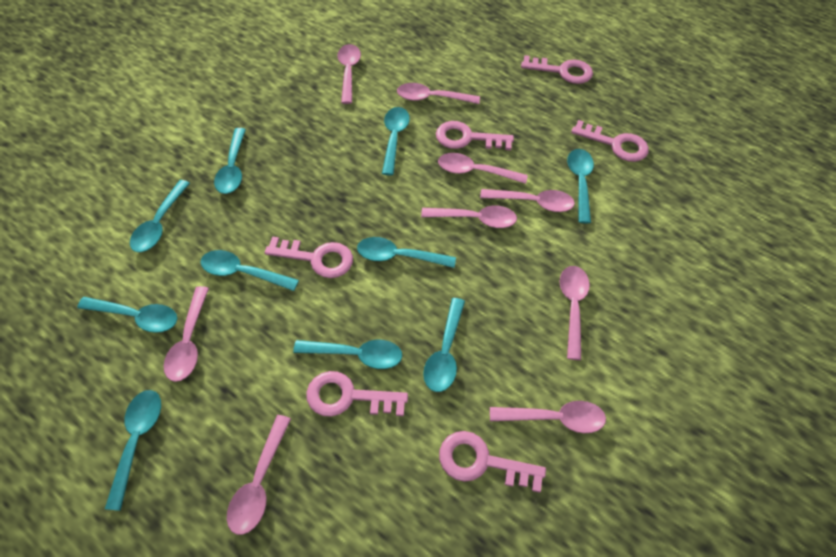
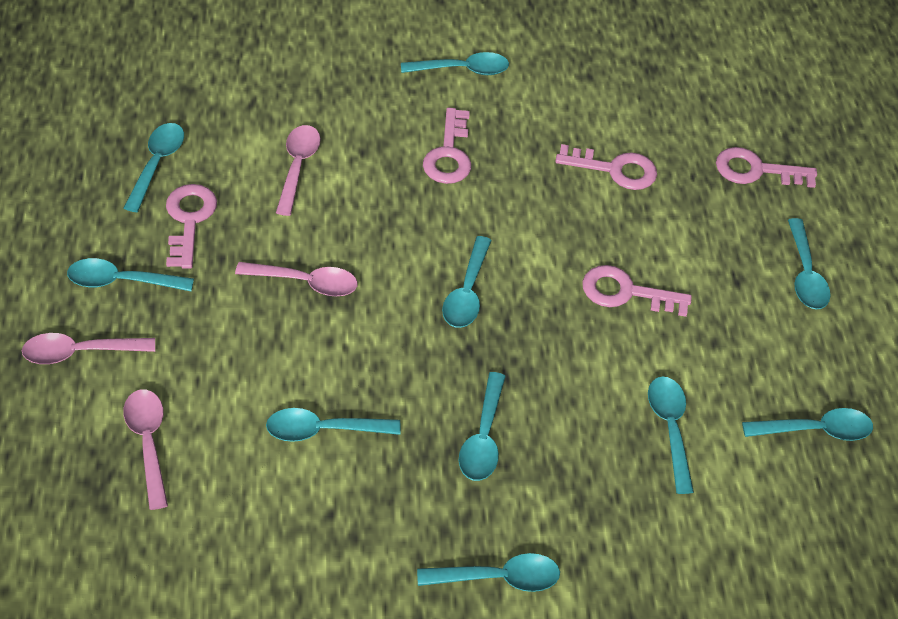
pink key: 6 -> 5
pink spoon: 9 -> 4

